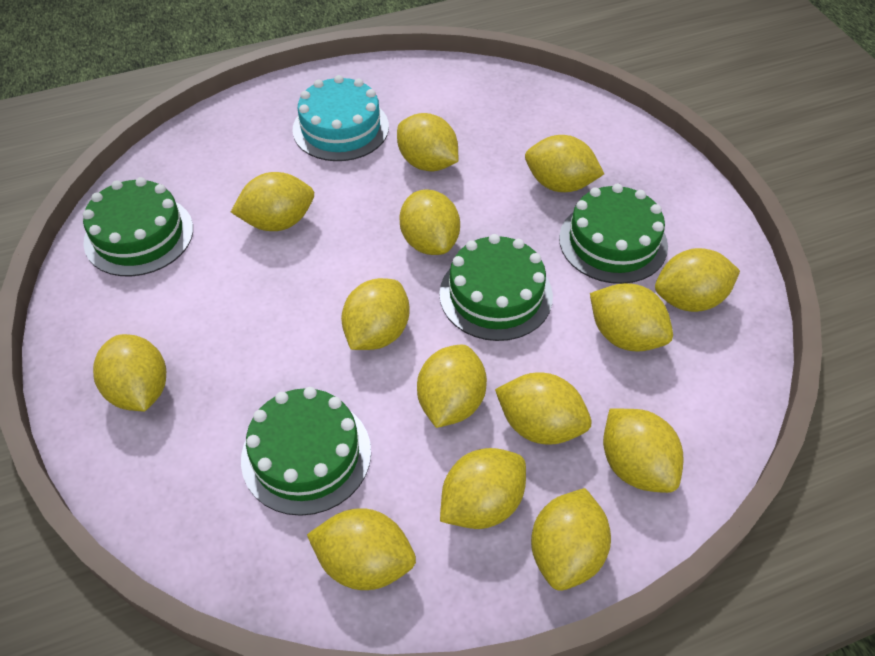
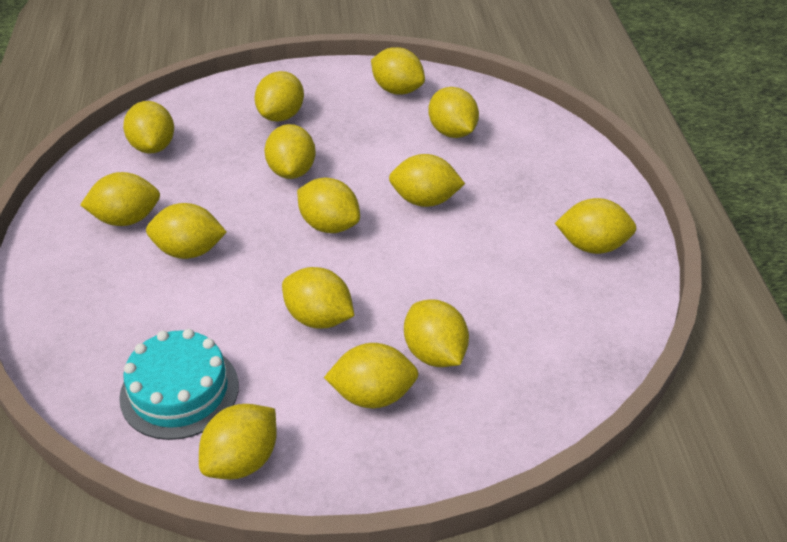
green cake: 4 -> 0

